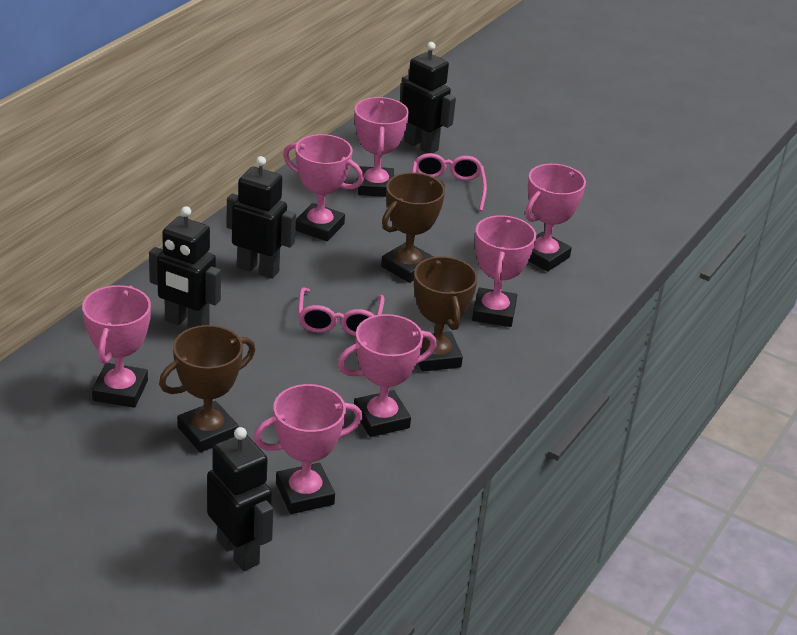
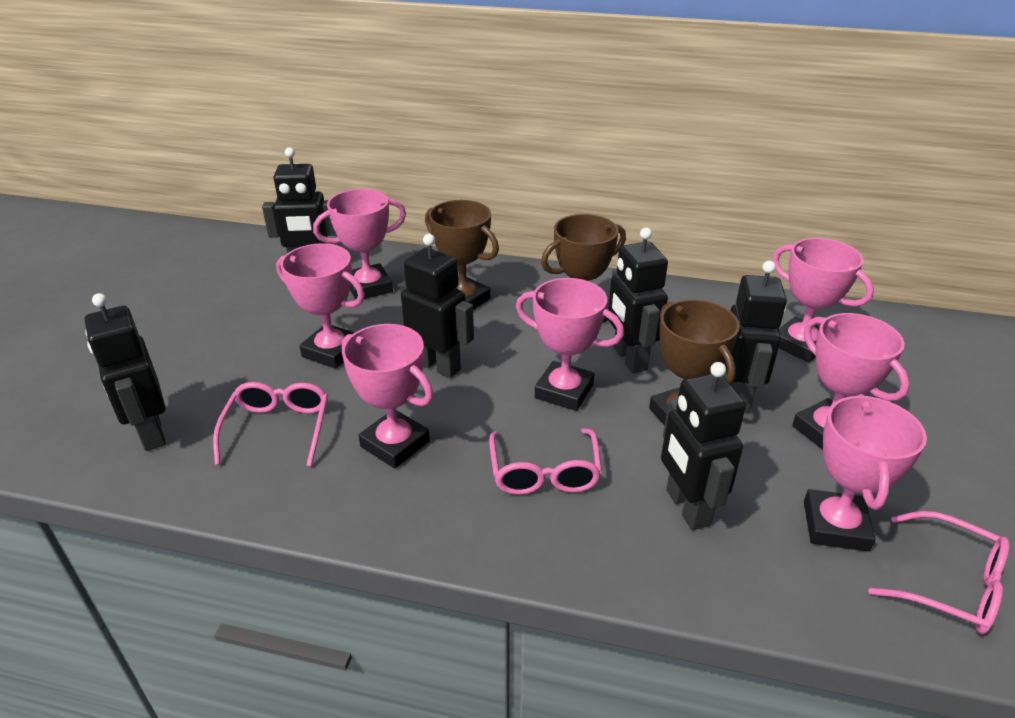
black robot: 4 -> 6
pink glasses: 2 -> 3

